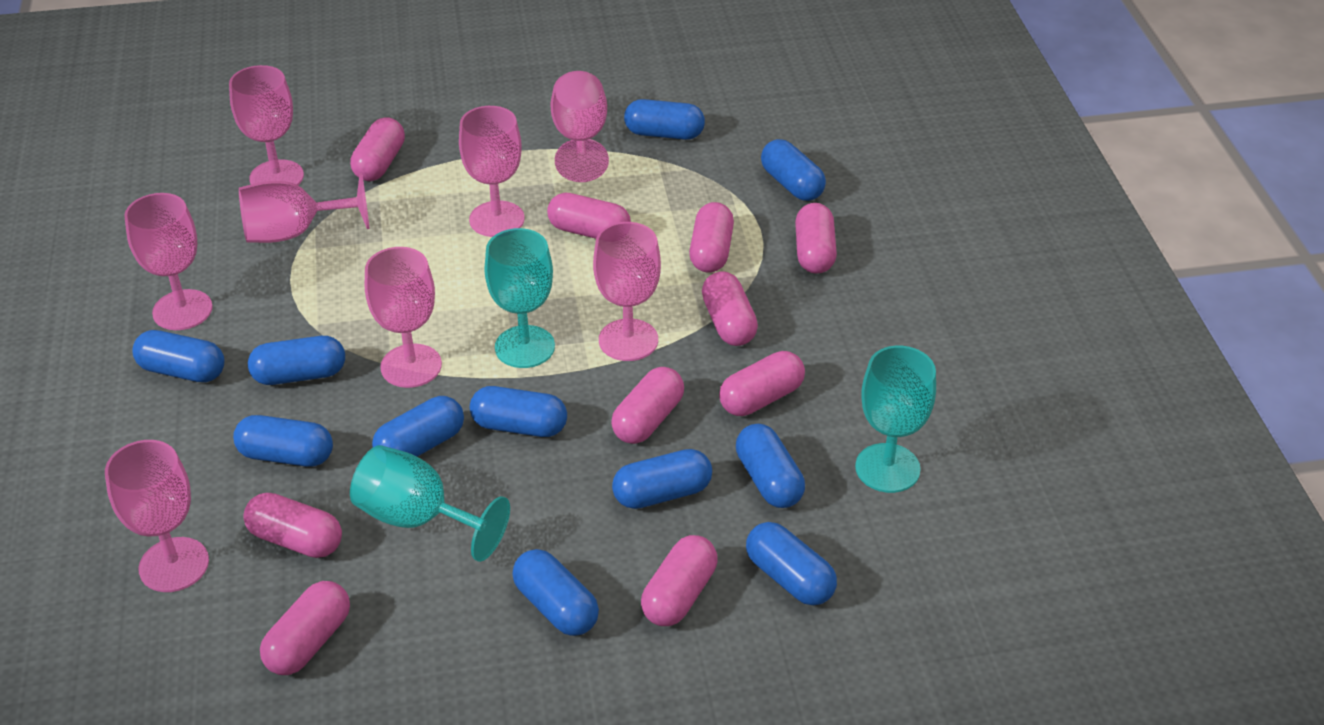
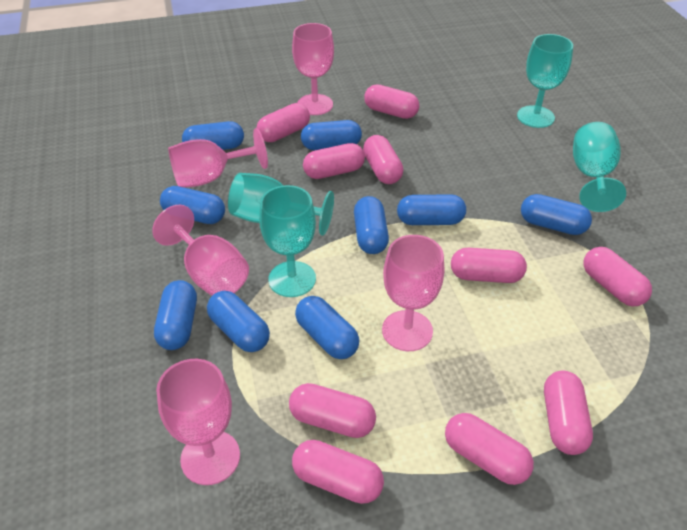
blue capsule: 11 -> 9
pink goblet: 8 -> 5
turquoise goblet: 3 -> 4

